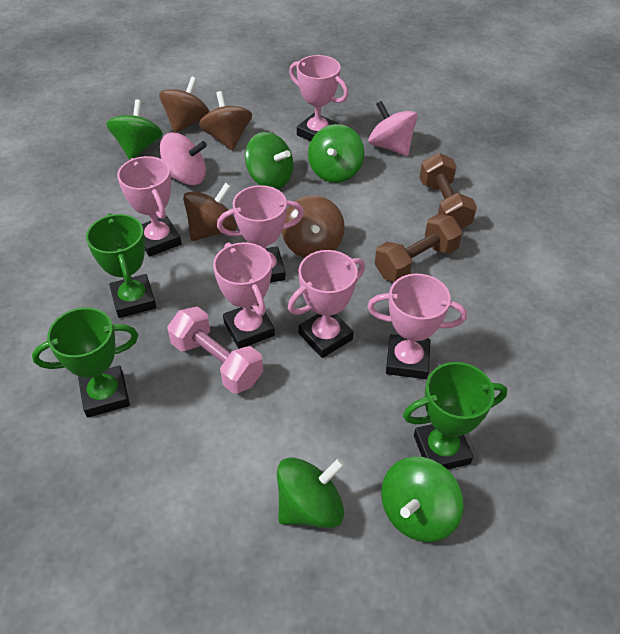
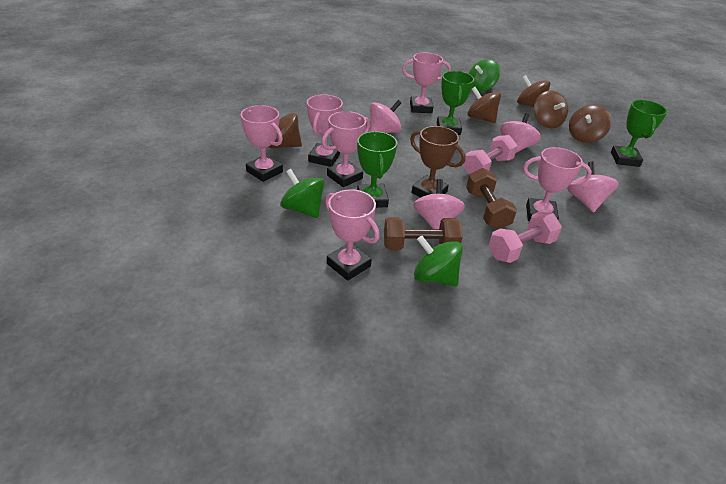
brown spinning top: 4 -> 5
brown trophy: 0 -> 1
green spinning top: 5 -> 3
pink dumbbell: 1 -> 2
pink spinning top: 2 -> 4

